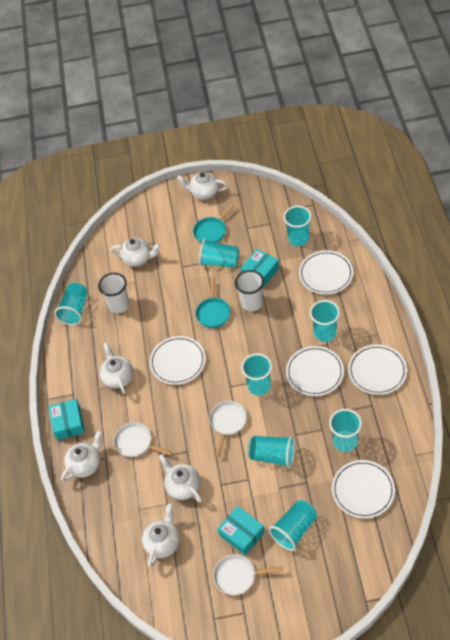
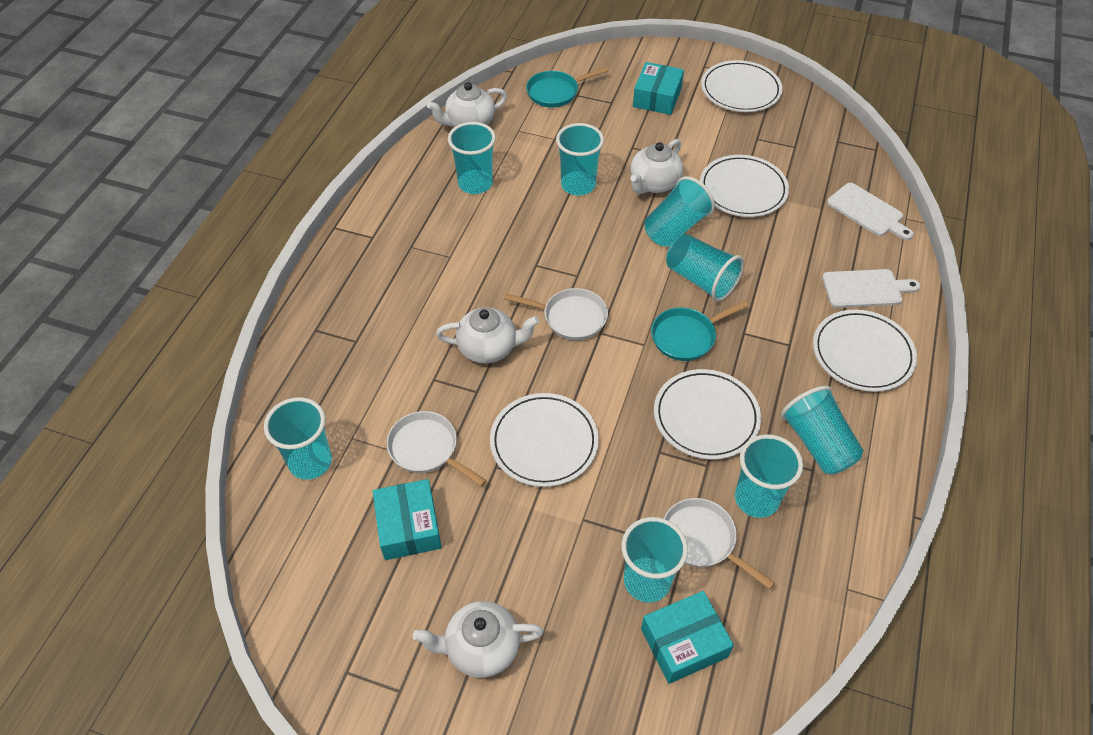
white cup: 2 -> 0
white cutting board: 0 -> 2
white teapot: 6 -> 4

